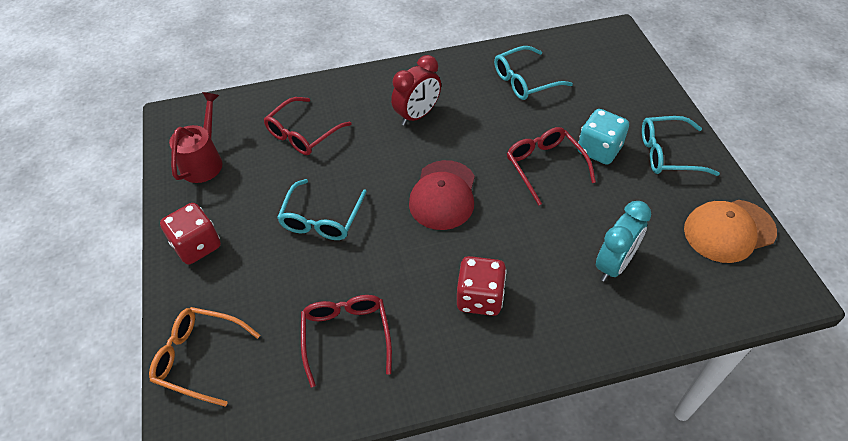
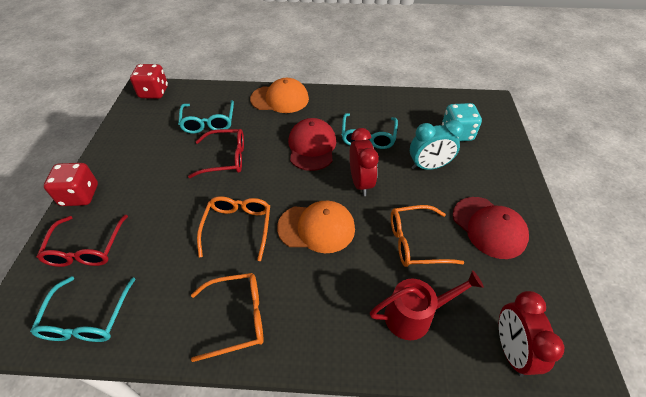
orange cap: 1 -> 2
orange glasses: 1 -> 3
red cap: 1 -> 2
red clock: 1 -> 2
red glasses: 3 -> 2

